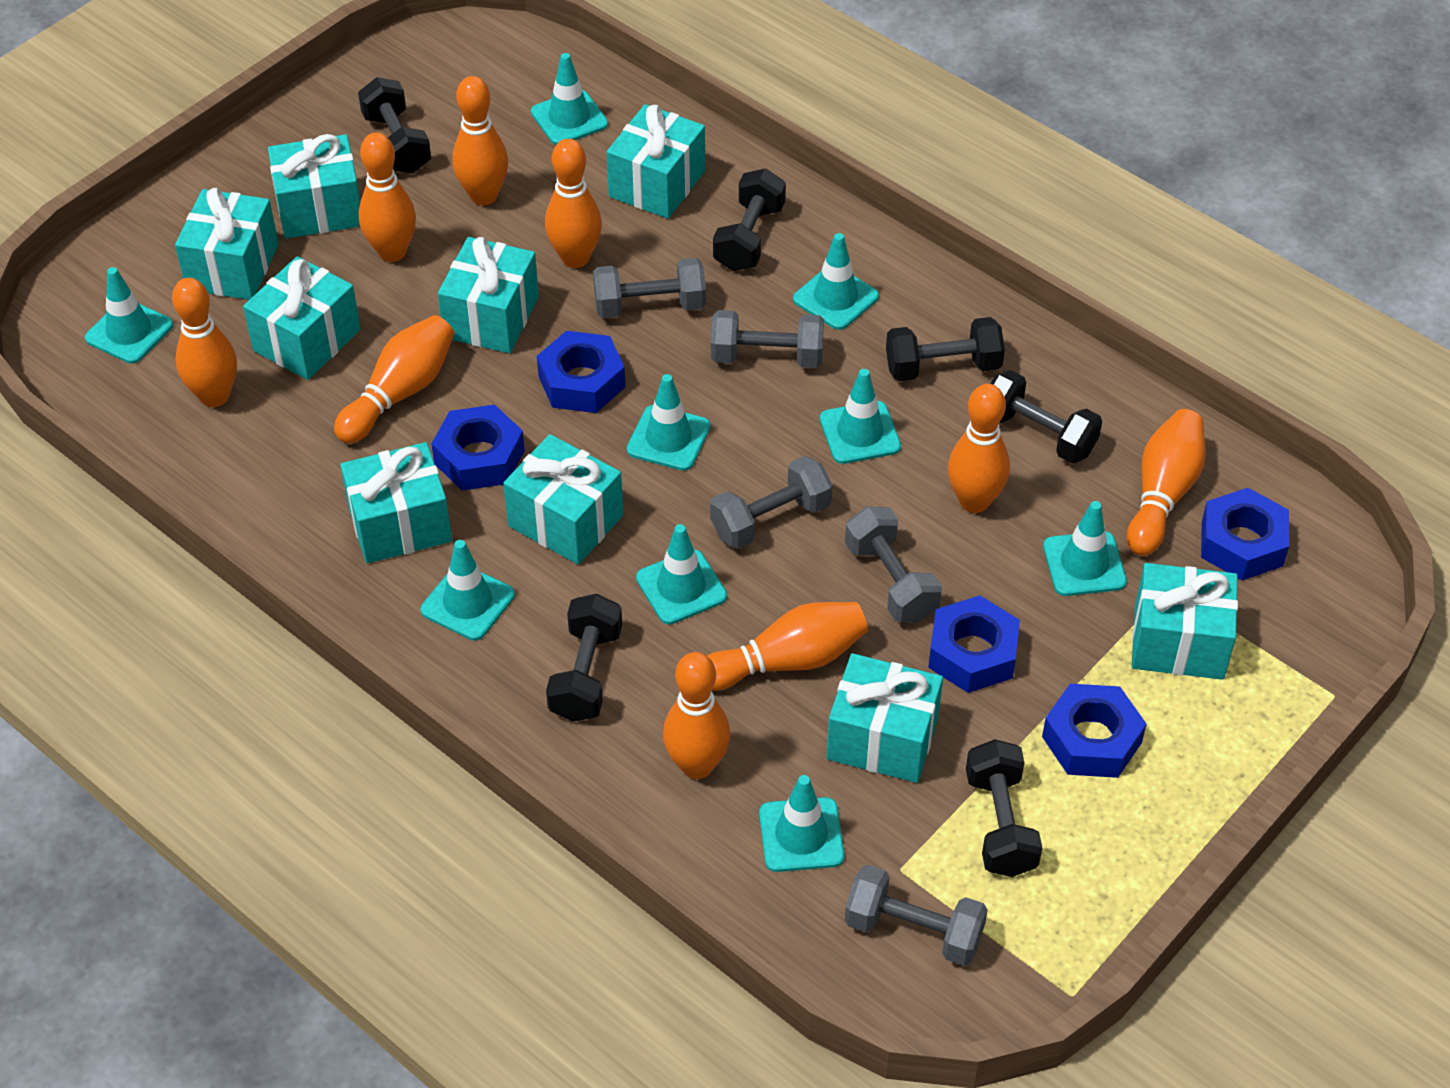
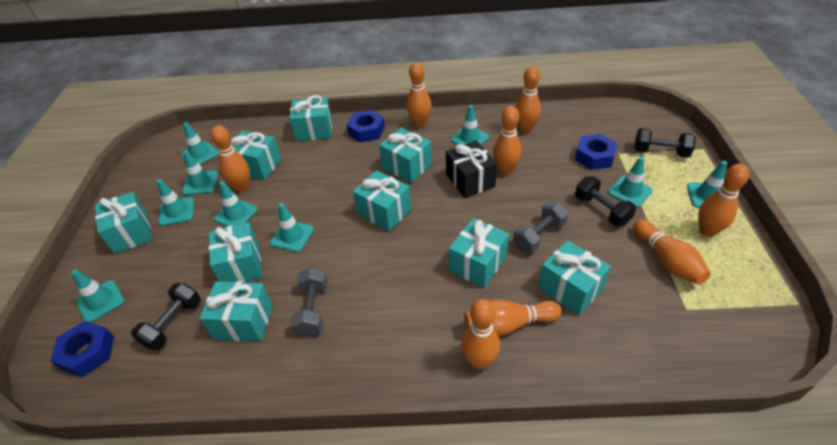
black dumbbell: 6 -> 3
black gift: 0 -> 1
blue nut: 5 -> 3
grey dumbbell: 5 -> 2
orange bowling pin: 9 -> 8

